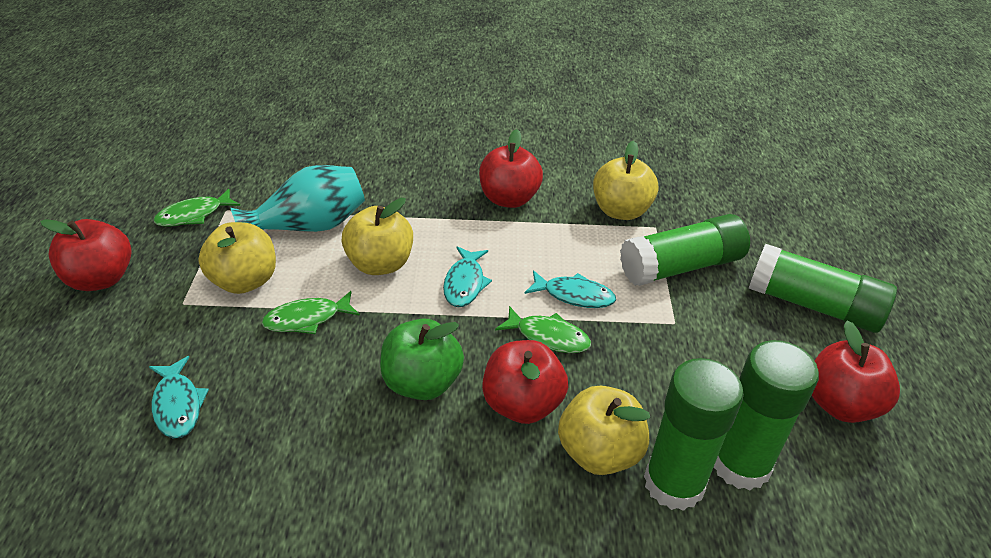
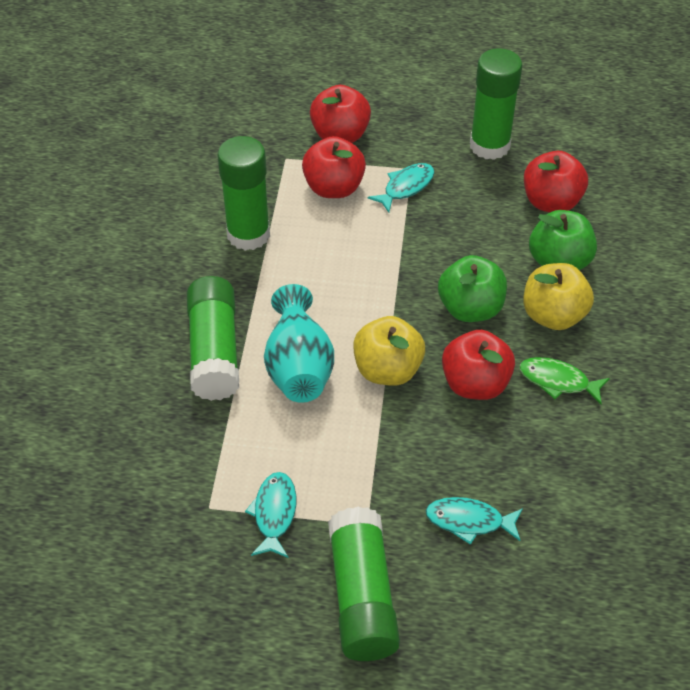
green apple: 1 -> 2
green fish: 3 -> 1
yellow apple: 4 -> 2

